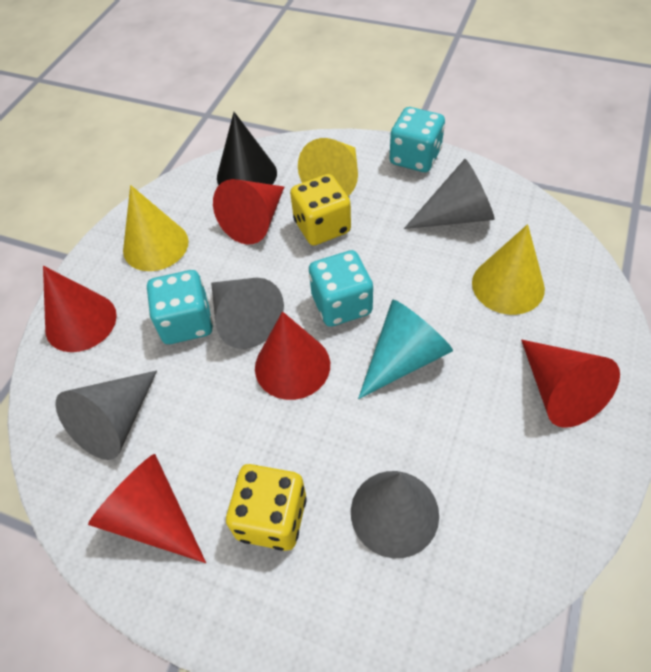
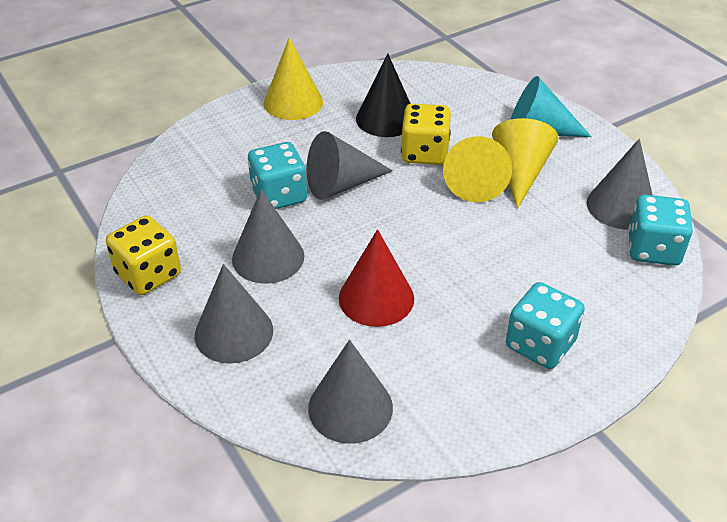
grey cone: 4 -> 5
red cone: 5 -> 1

